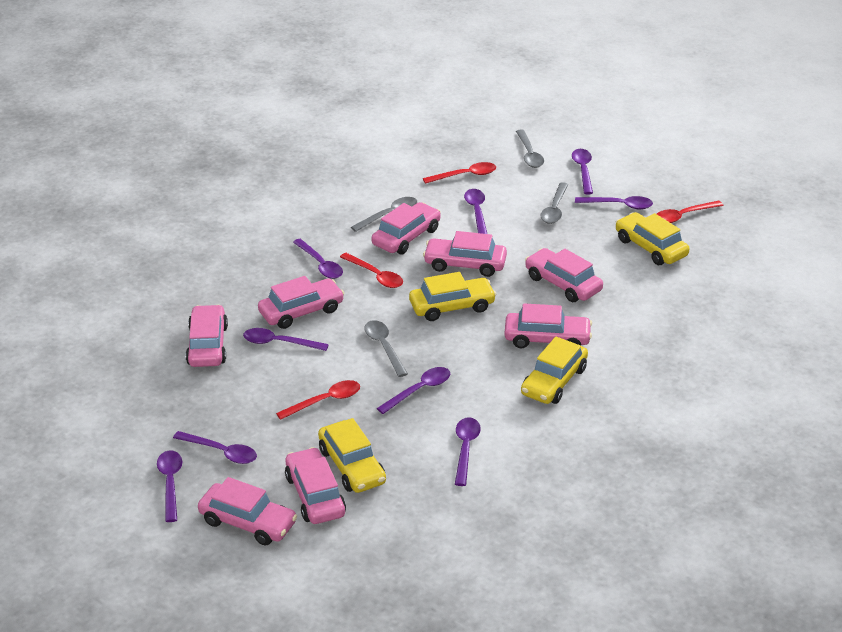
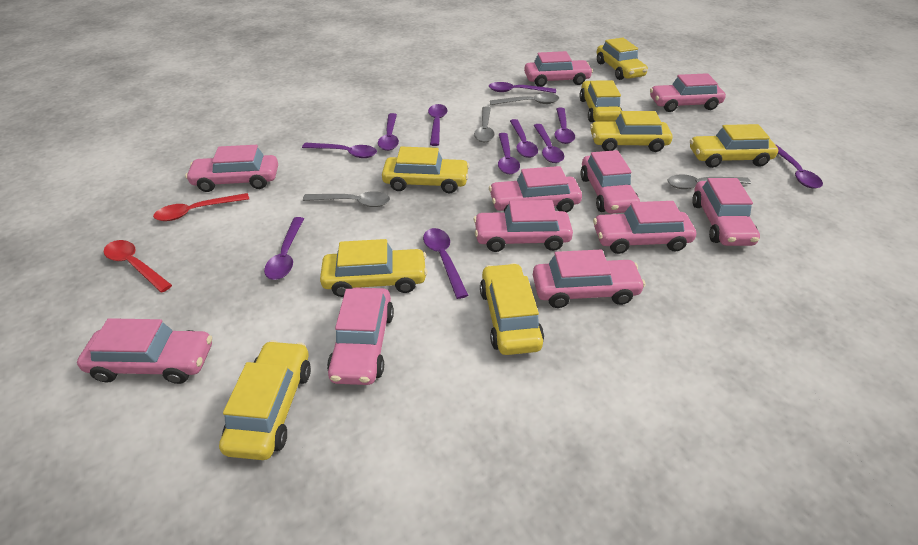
pink car: 8 -> 11
purple spoon: 9 -> 11
red spoon: 4 -> 2
yellow car: 4 -> 8

